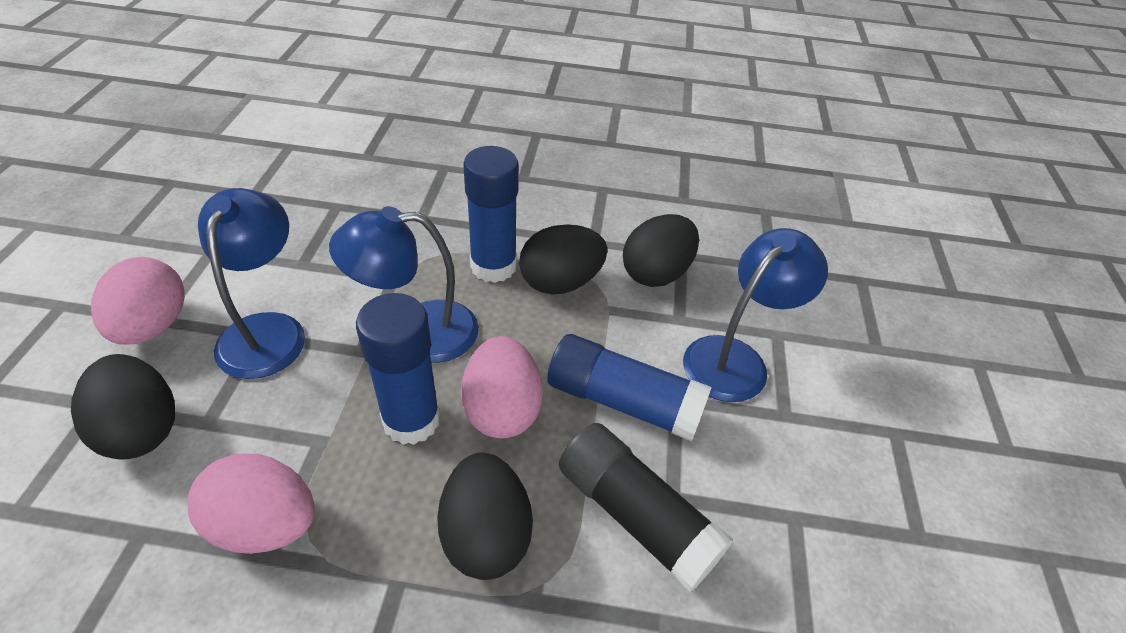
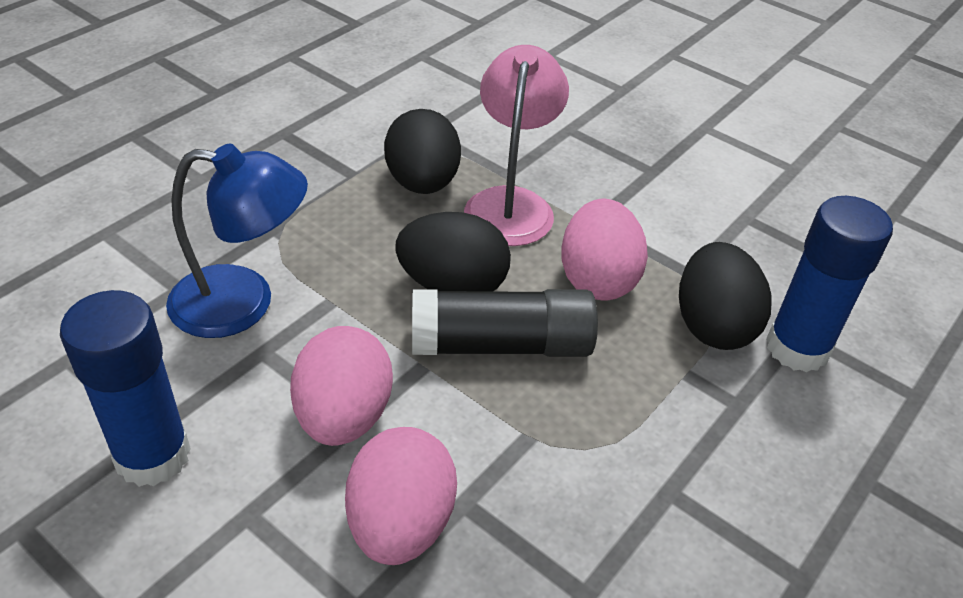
black egg: 4 -> 3
blue glue stick: 3 -> 2
blue lamp: 3 -> 1
pink lamp: 0 -> 1

